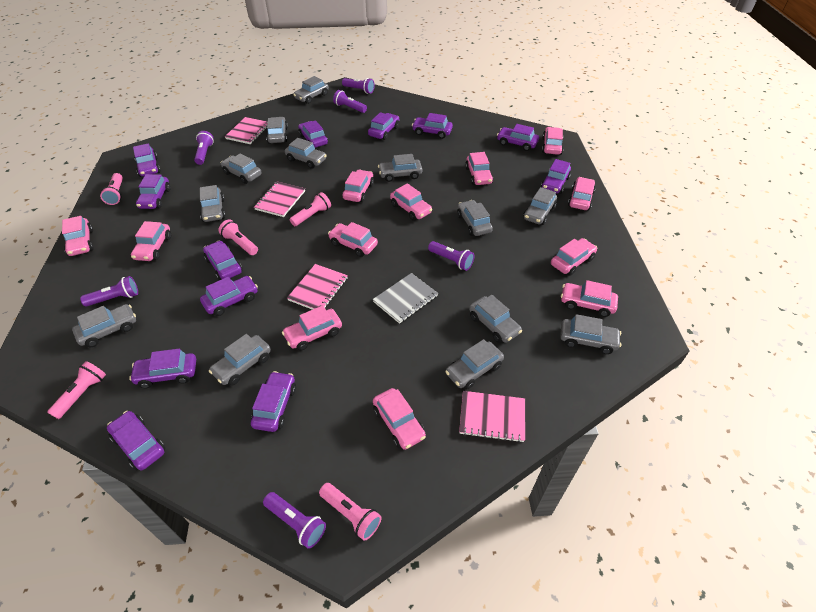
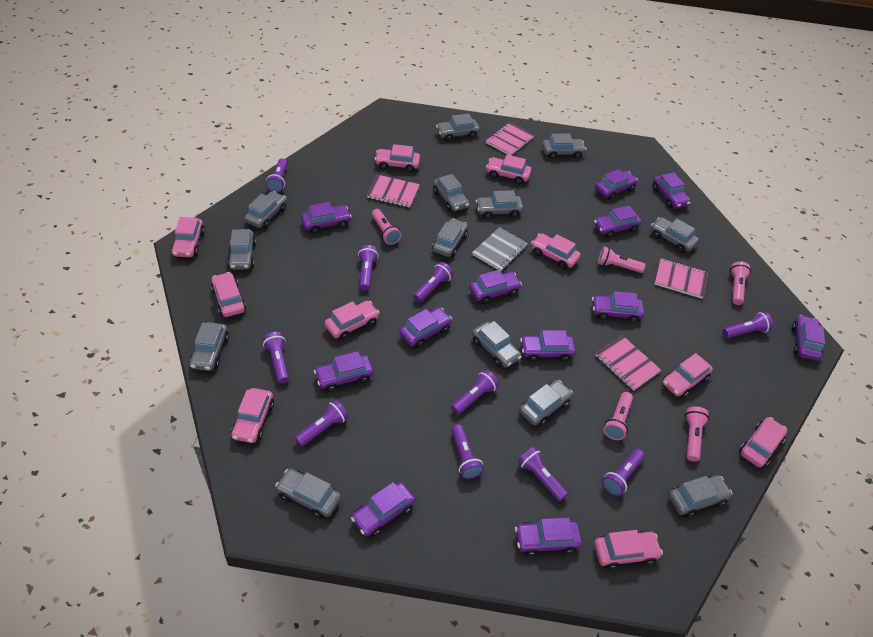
pink car: 12 -> 10
purple flashlight: 6 -> 10

